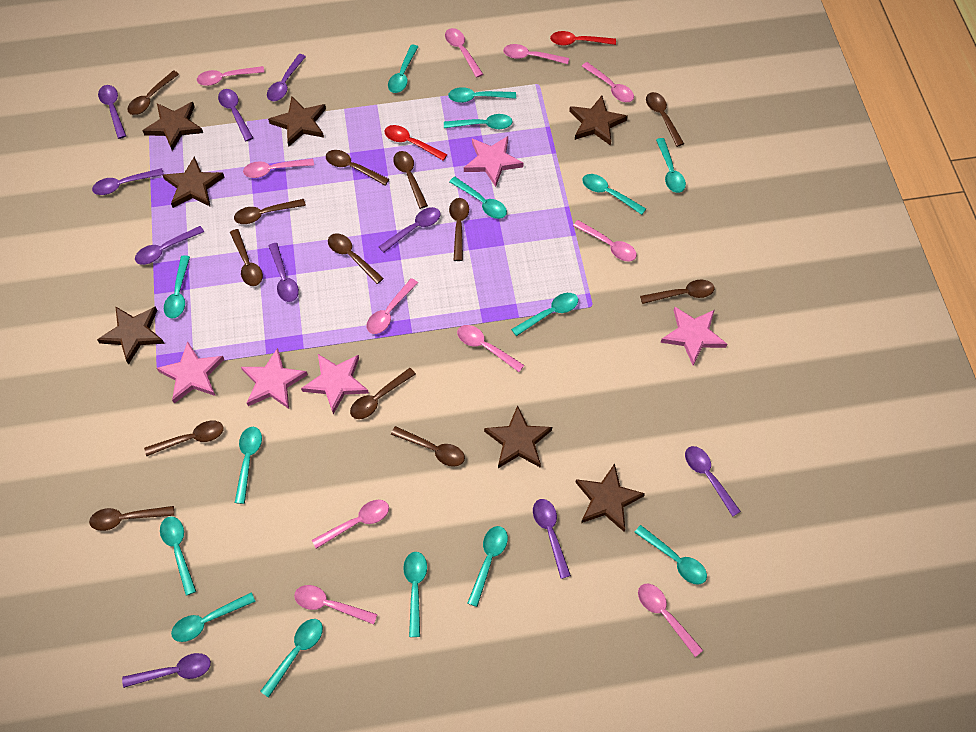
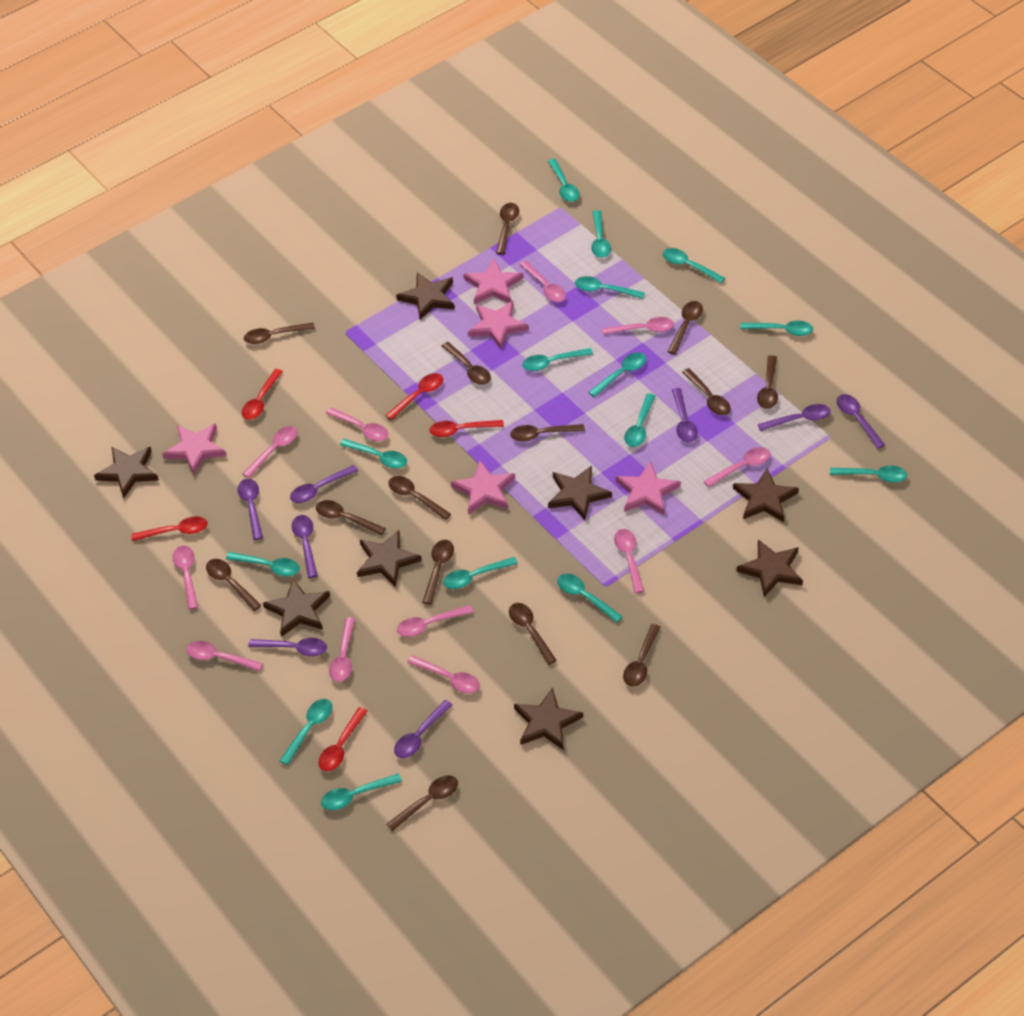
brown spoon: 13 -> 14
brown star: 7 -> 8
purple spoon: 10 -> 8
red spoon: 2 -> 5

